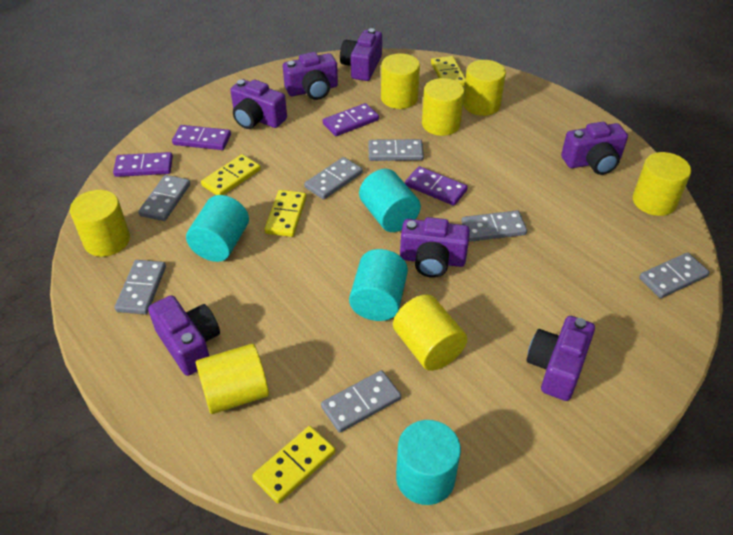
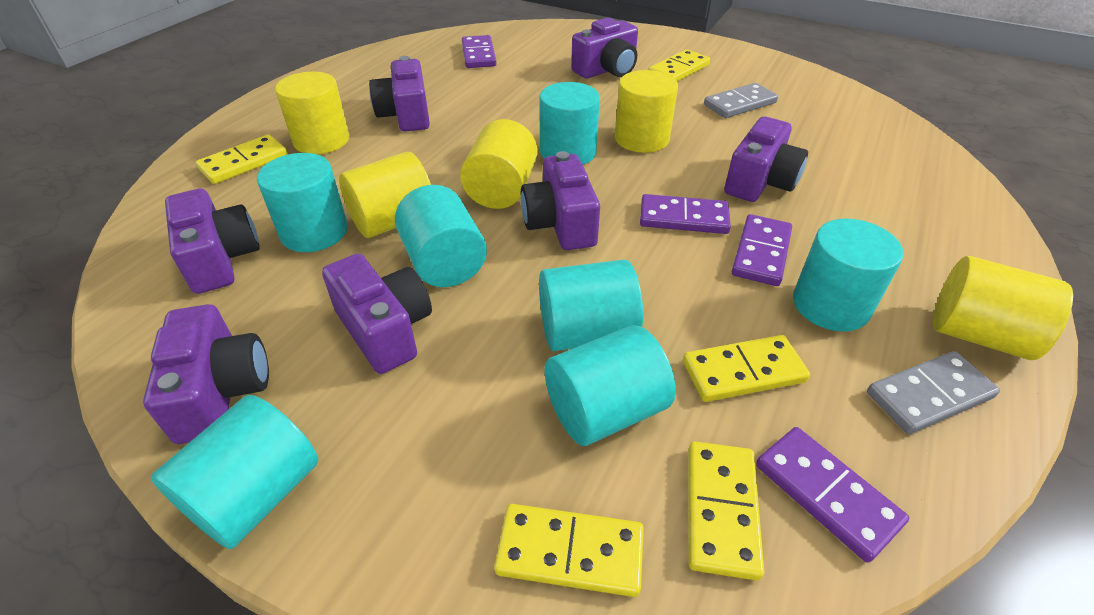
grey domino: 7 -> 2
turquoise cylinder: 4 -> 7
yellow cylinder: 7 -> 5
yellow domino: 4 -> 5

